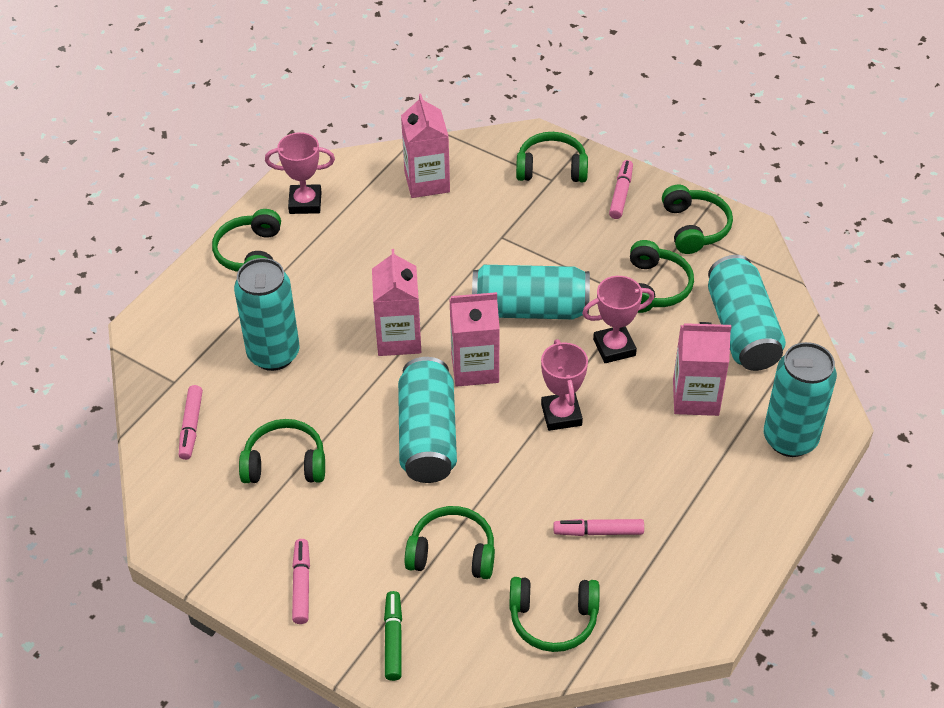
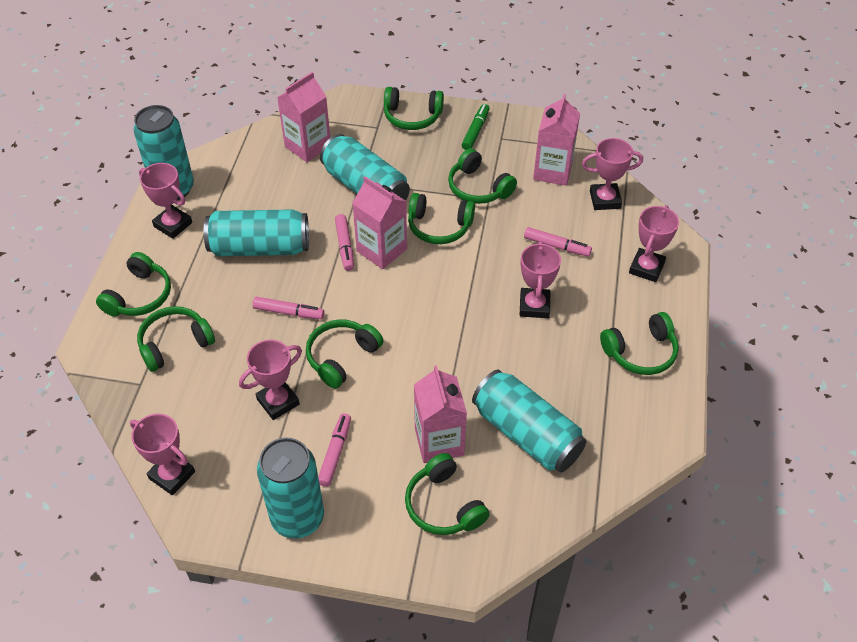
green headphones: 7 -> 8
pink trophy: 3 -> 6

